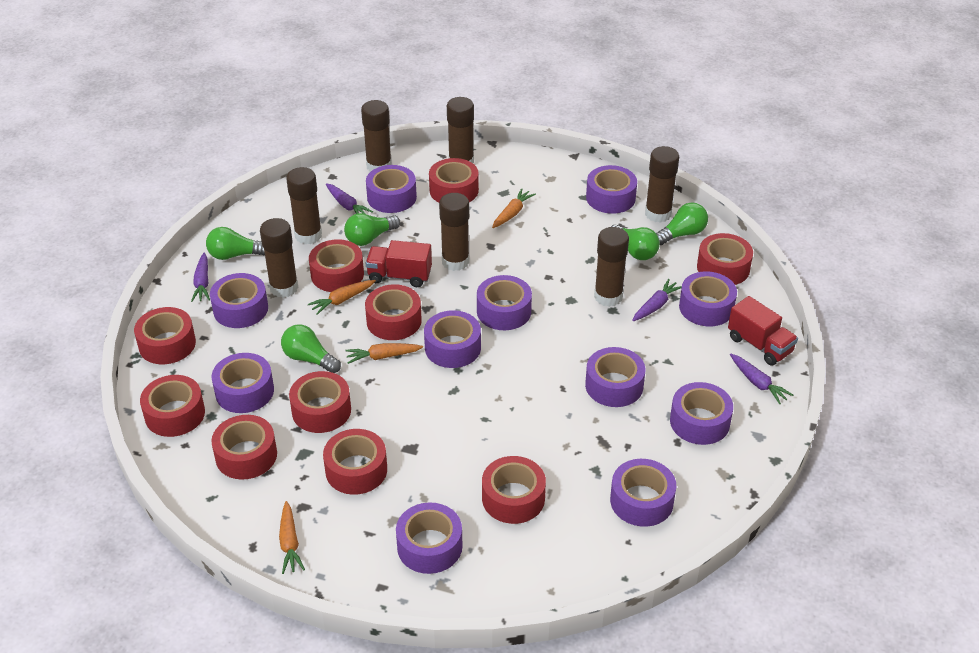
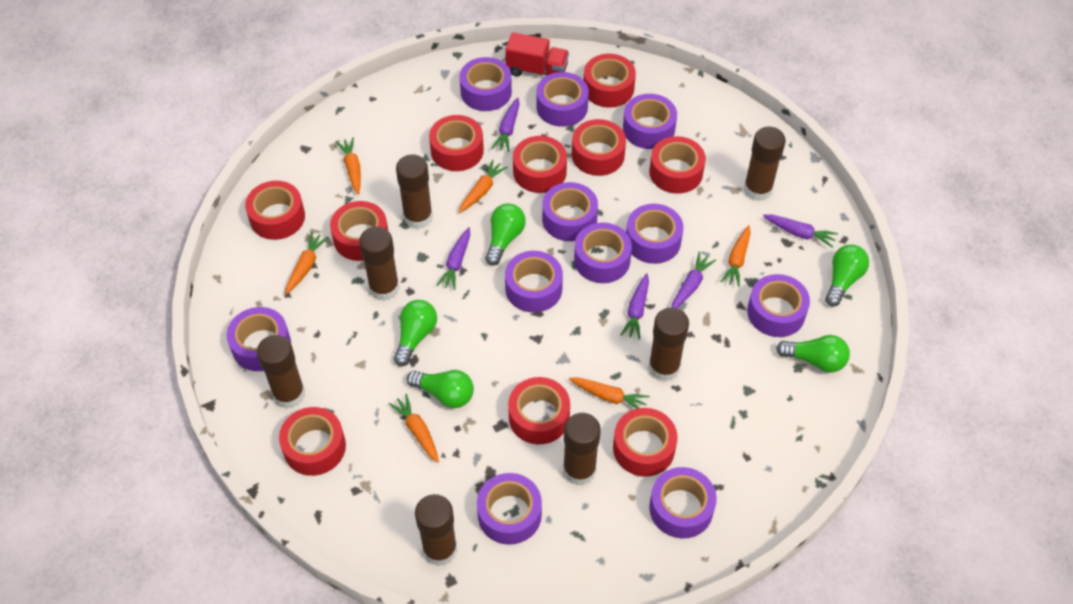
orange carrot: 4 -> 6
purple carrot: 4 -> 5
red truck: 2 -> 1

